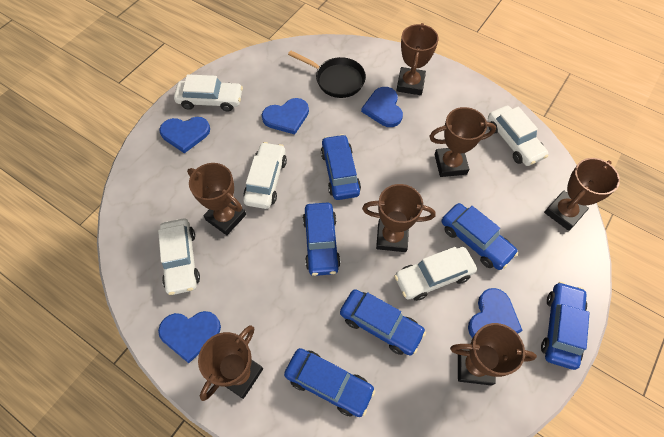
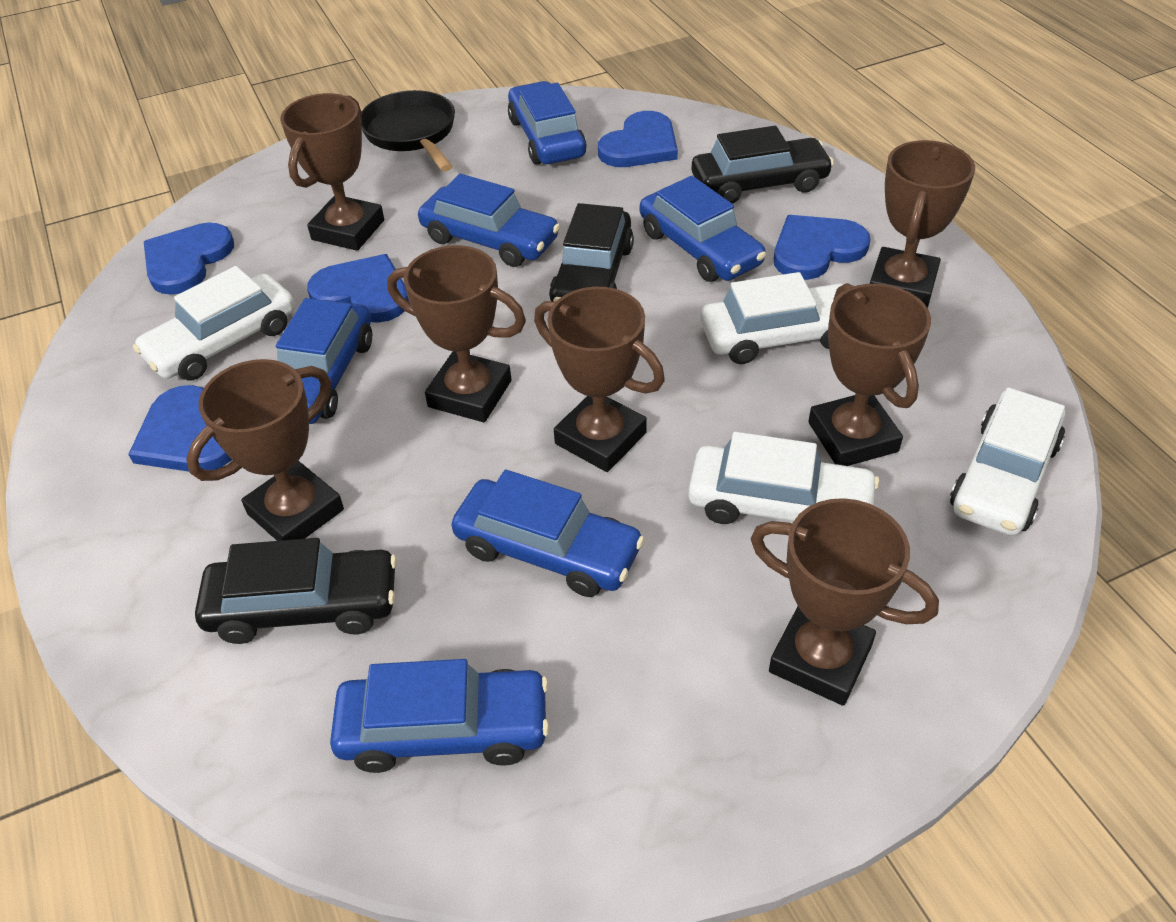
black car: 0 -> 3
white car: 5 -> 4

